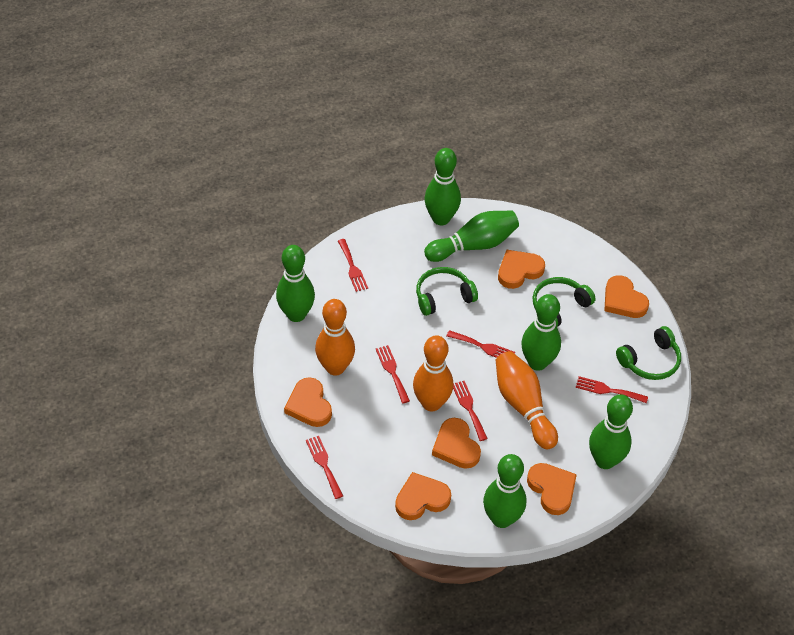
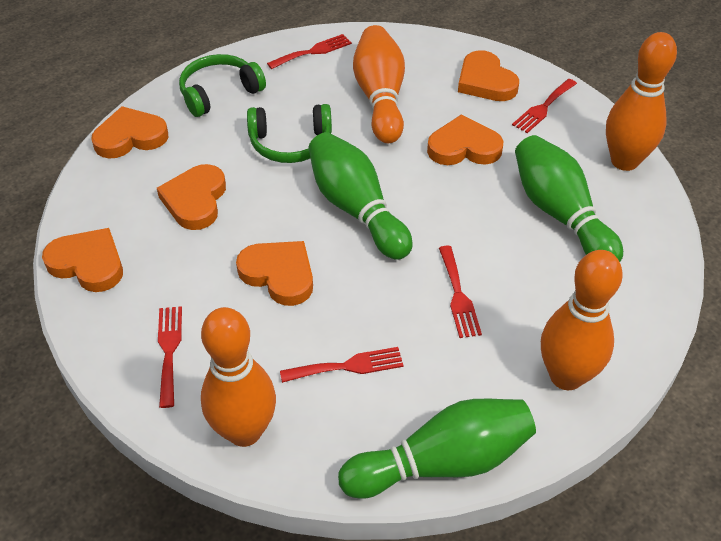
green bowling pin: 6 -> 3
green headphones: 3 -> 2
orange bowling pin: 3 -> 4
red fork: 6 -> 5

